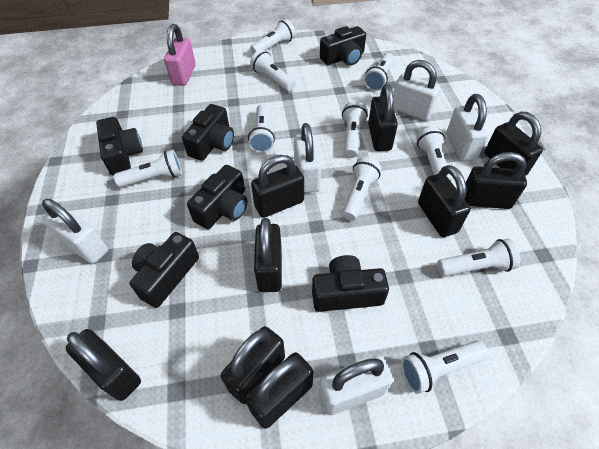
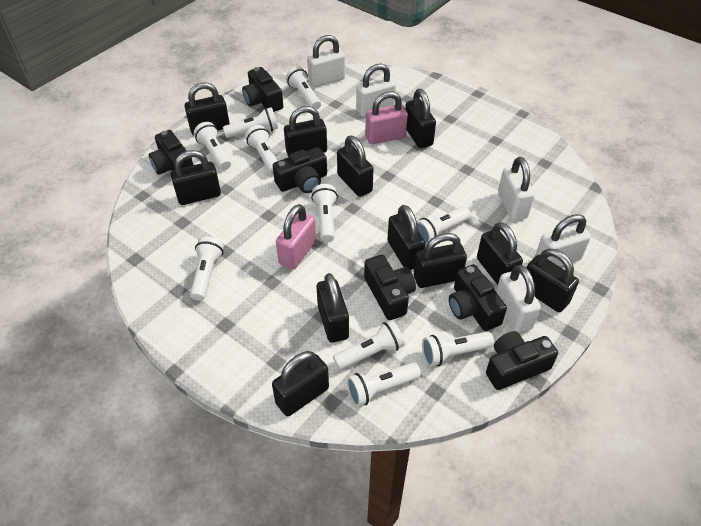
black padlock: 9 -> 11
pink padlock: 1 -> 2

